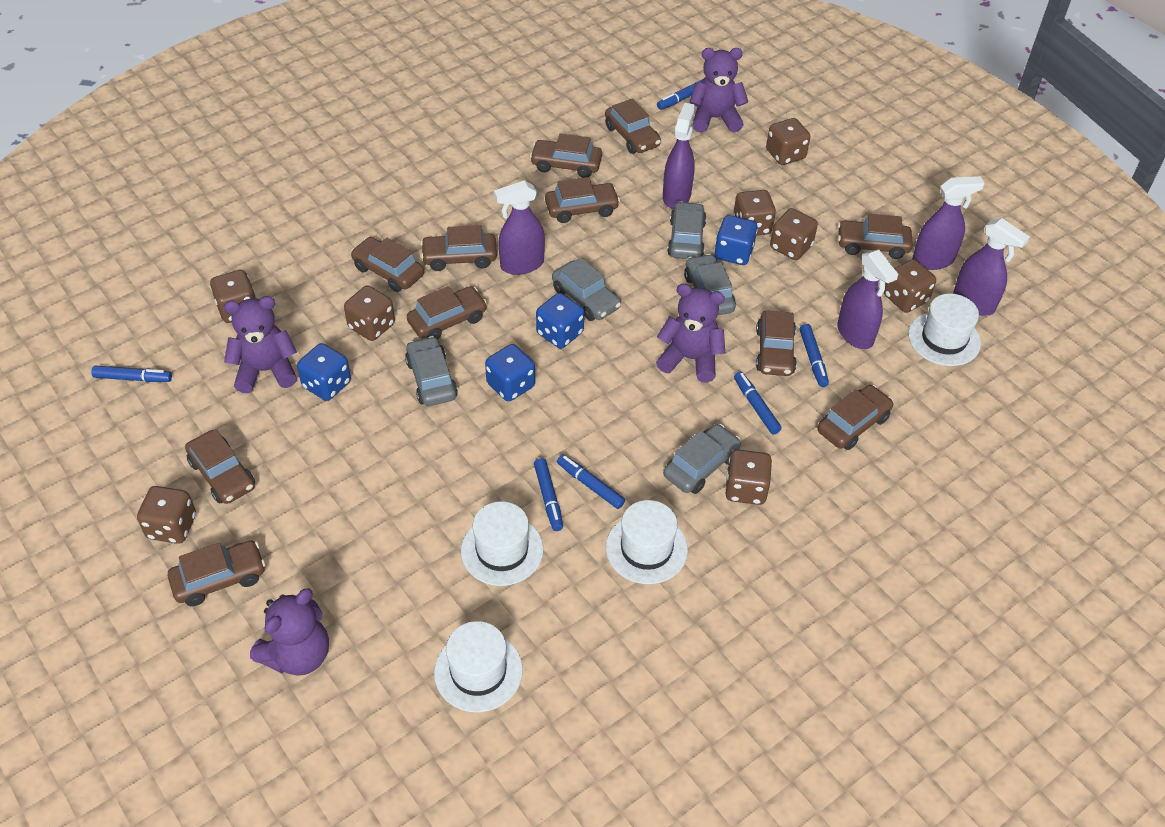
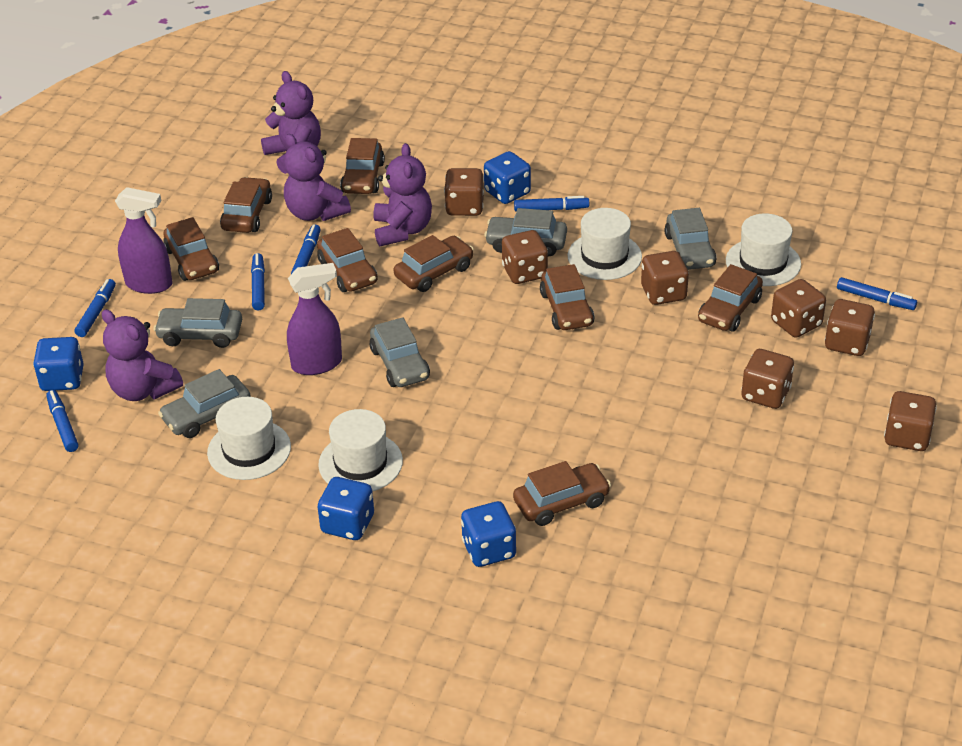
brown car: 11 -> 8
brown dice: 8 -> 7
purple spray bottle: 5 -> 2

